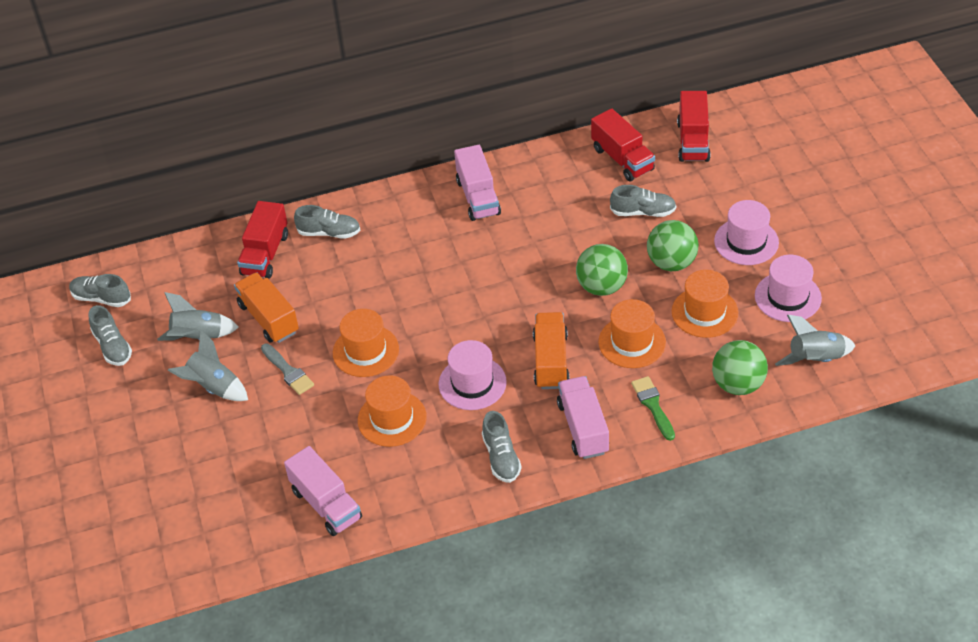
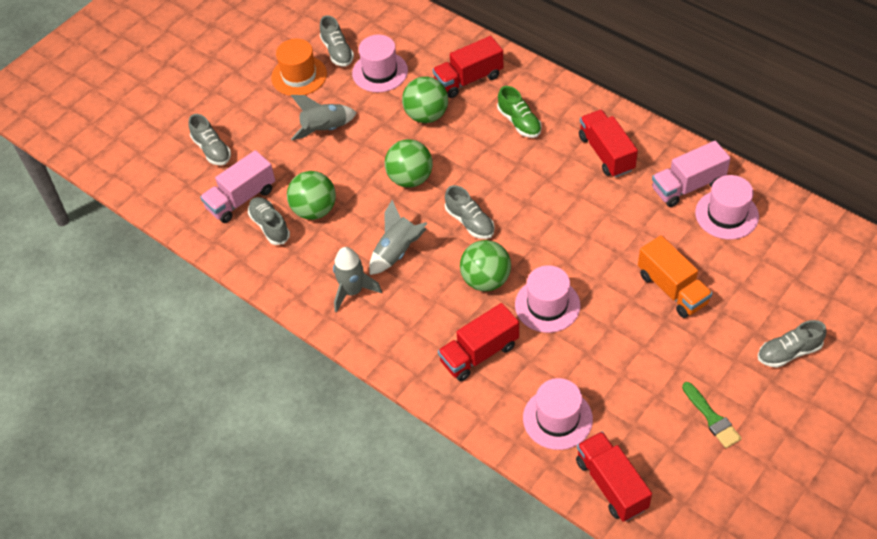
green ball: 3 -> 4
green shoe: 0 -> 1
grey brush: 1 -> 0
orange hat: 4 -> 1
orange truck: 2 -> 1
pink hat: 3 -> 4
pink truck: 3 -> 2
red truck: 3 -> 4

